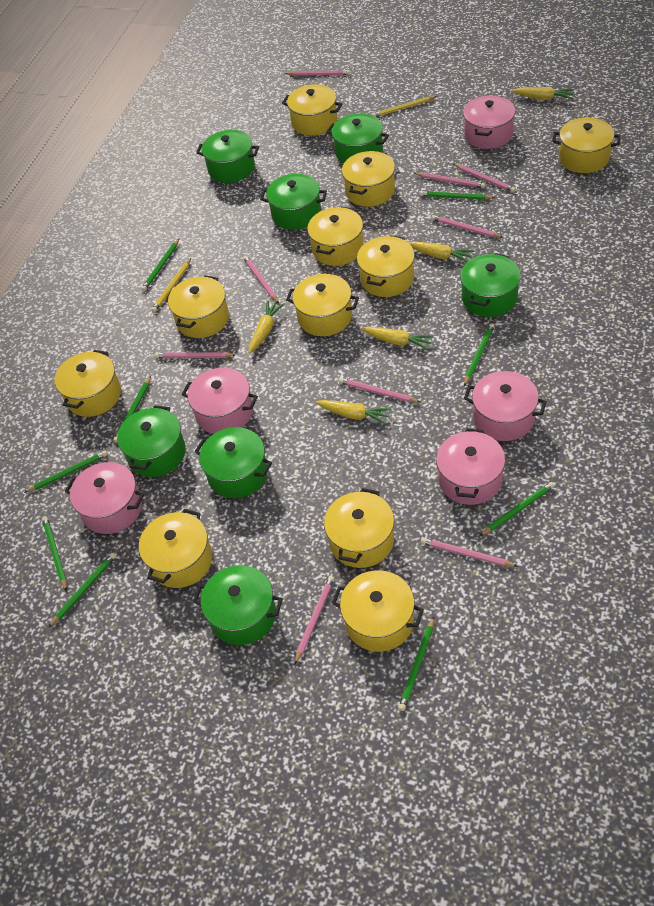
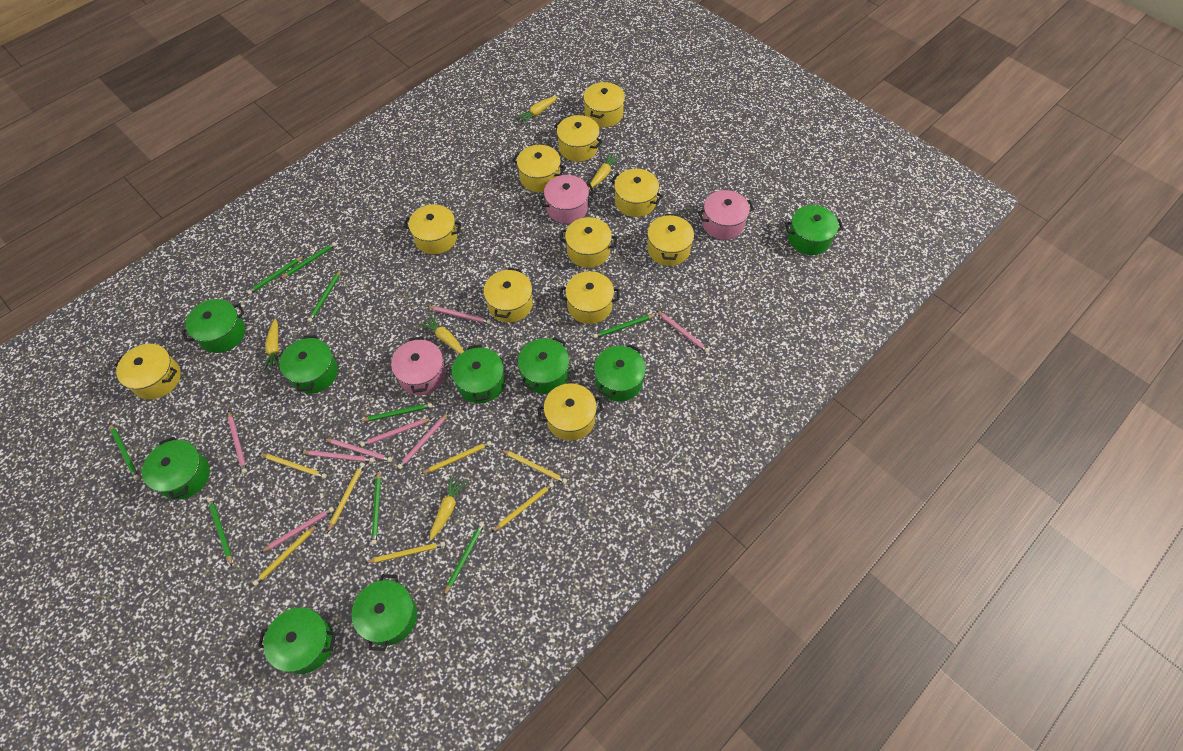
green pot: 7 -> 9
pink pencil: 9 -> 8
pink pot: 5 -> 3
yellow pencil: 2 -> 7

